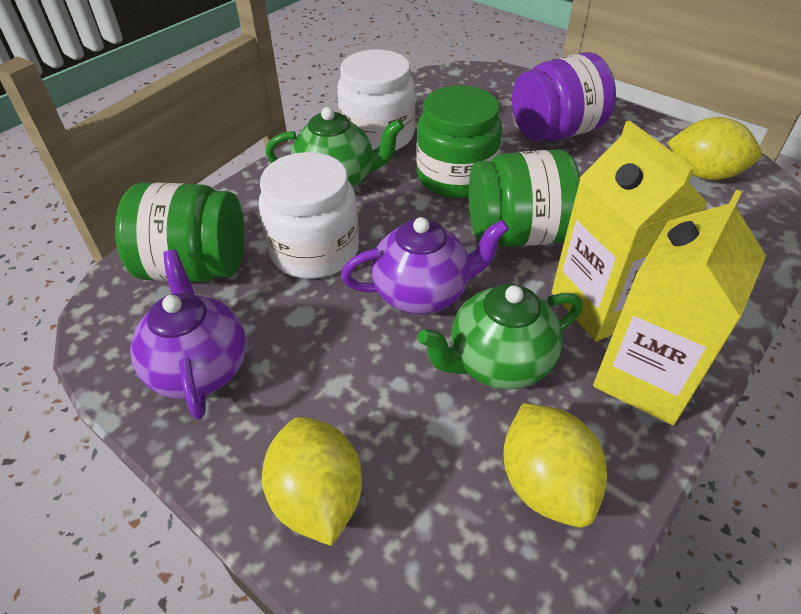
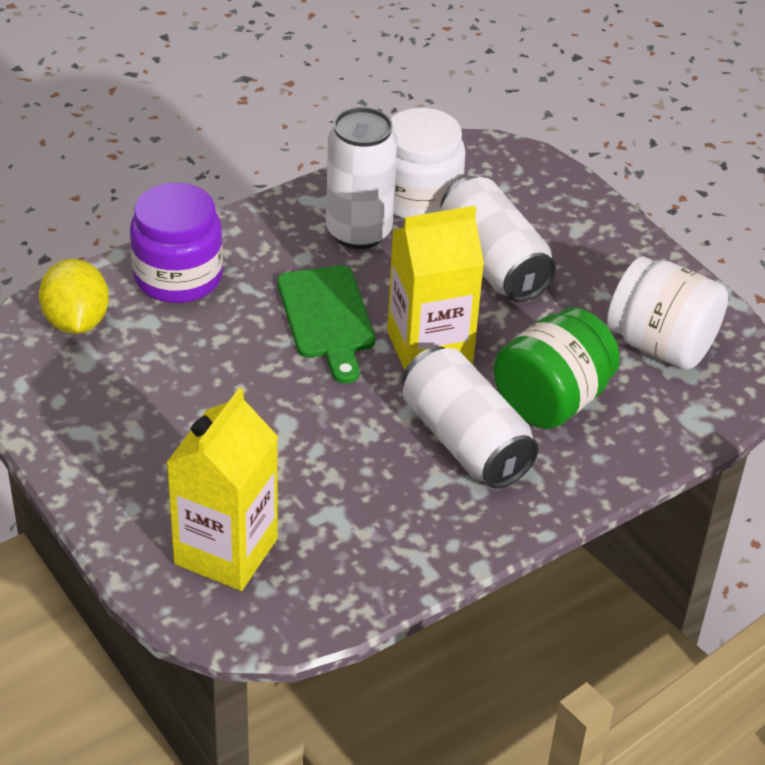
green cutting board: 0 -> 1
green jar: 3 -> 1
green teapot: 2 -> 0
purple teapot: 2 -> 0
white can: 0 -> 3
yellow lemon: 3 -> 1

